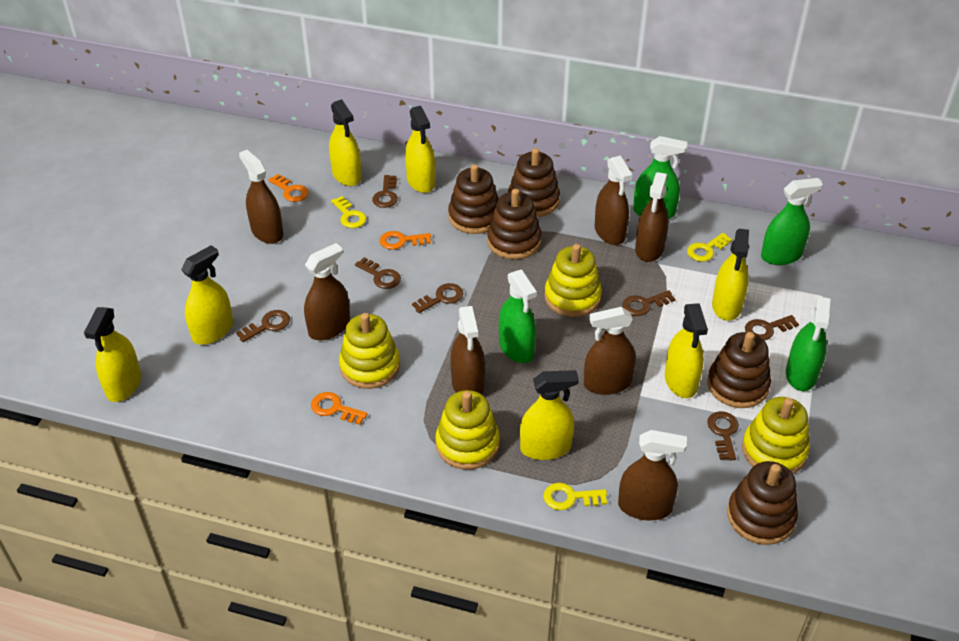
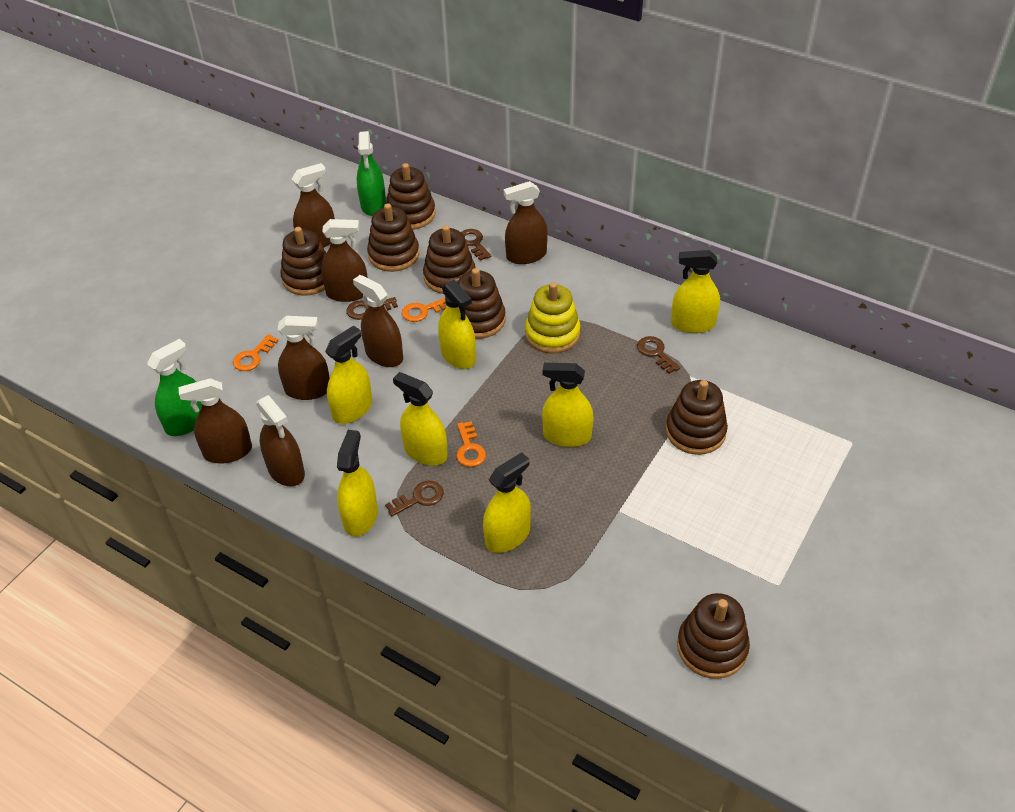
brown key: 7 -> 4
brown stacking toy: 5 -> 7
green spray bottle: 4 -> 2
yellow key: 3 -> 0
yellow stacking toy: 4 -> 1

